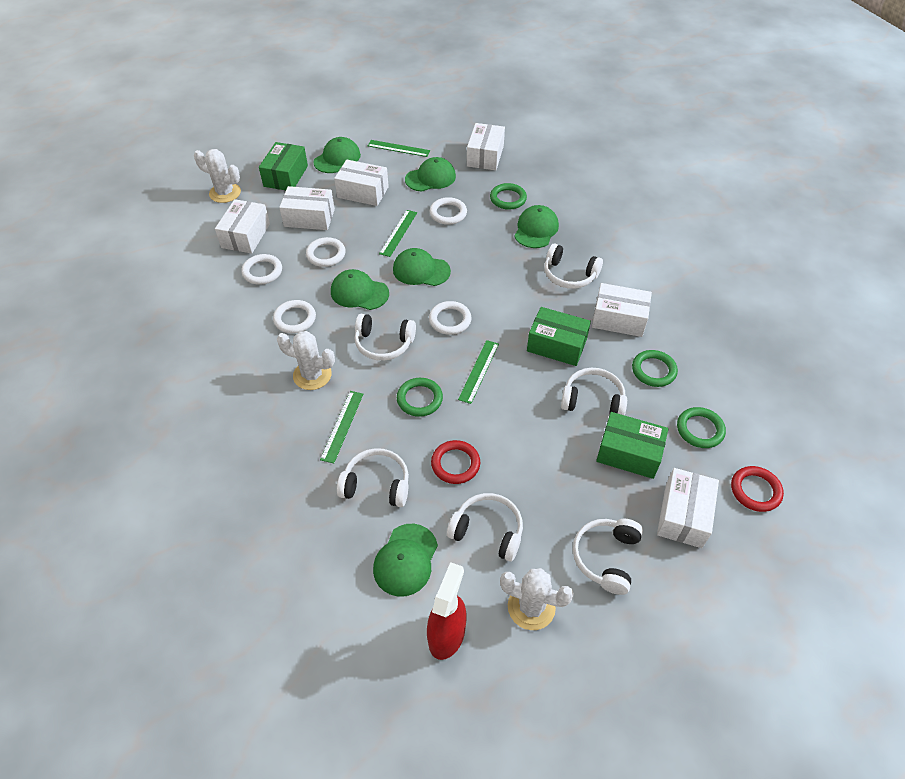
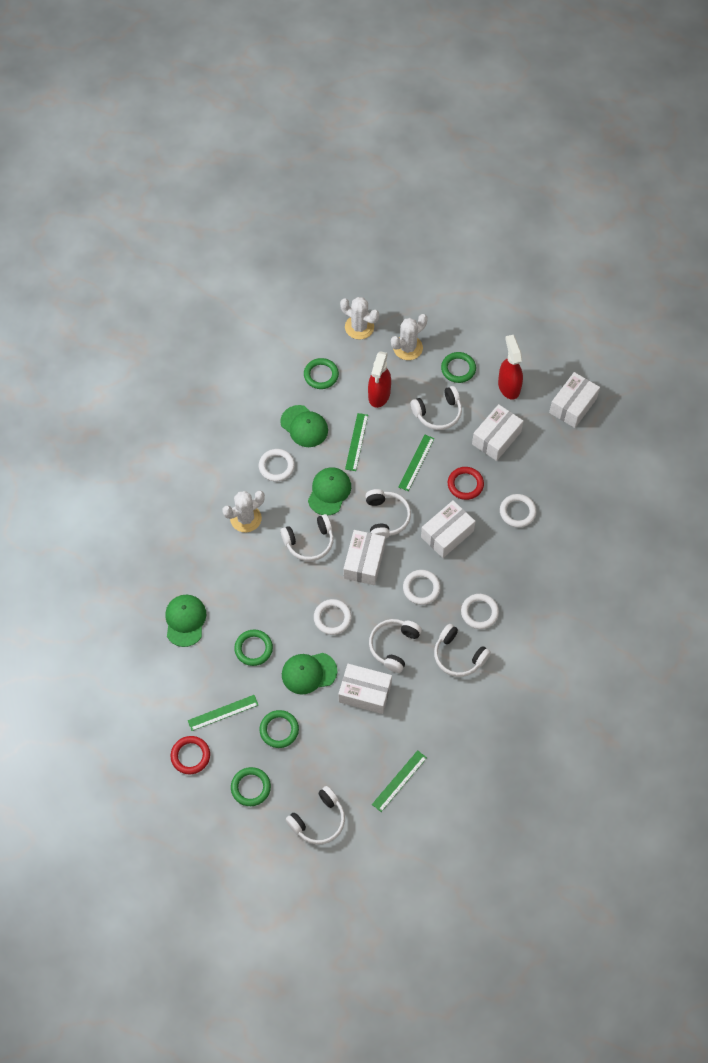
green box: 3 -> 0
green cap: 6 -> 4
green ring: 4 -> 5
red spray bottle: 1 -> 2
white box: 6 -> 5

